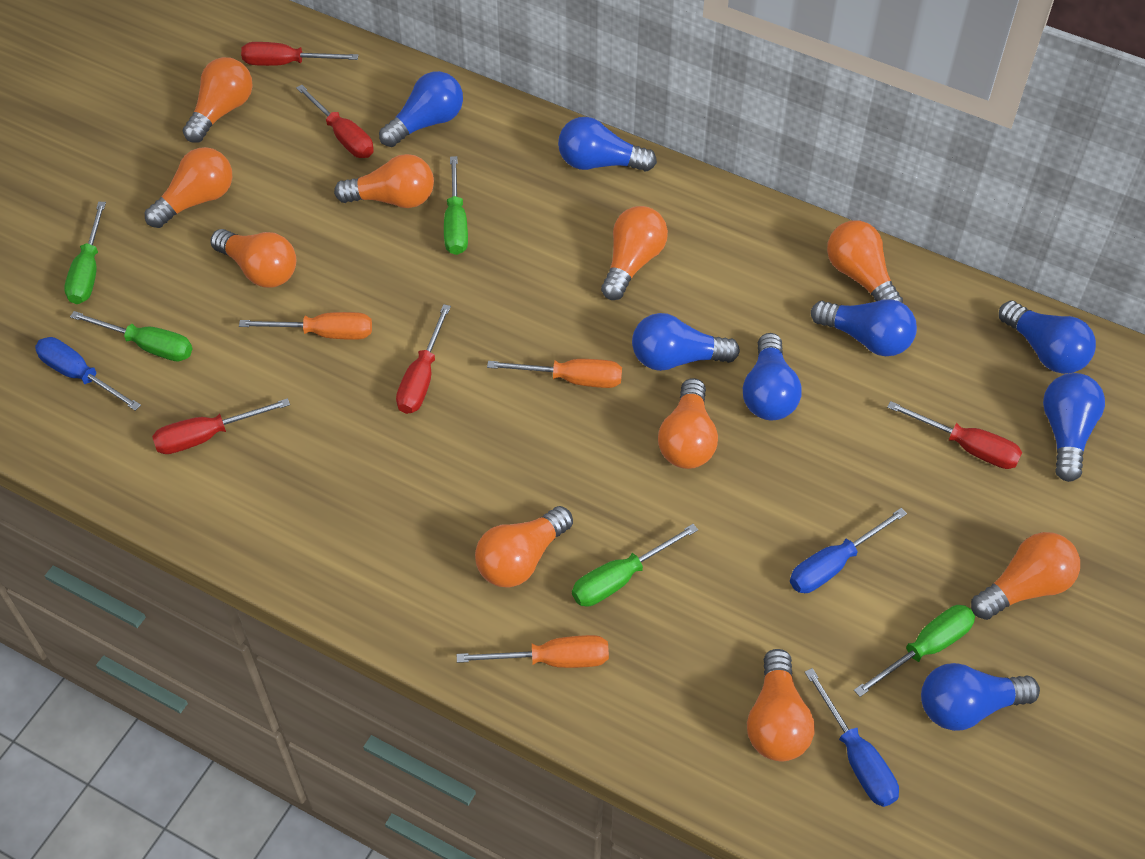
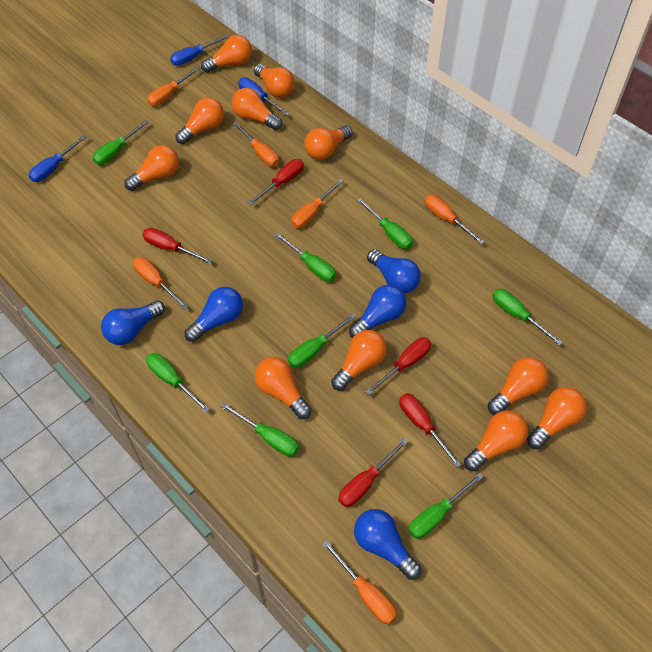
blue light bulb: 8 -> 5
green screwdriver: 5 -> 8
orange light bulb: 10 -> 11
orange screwdriver: 3 -> 6

